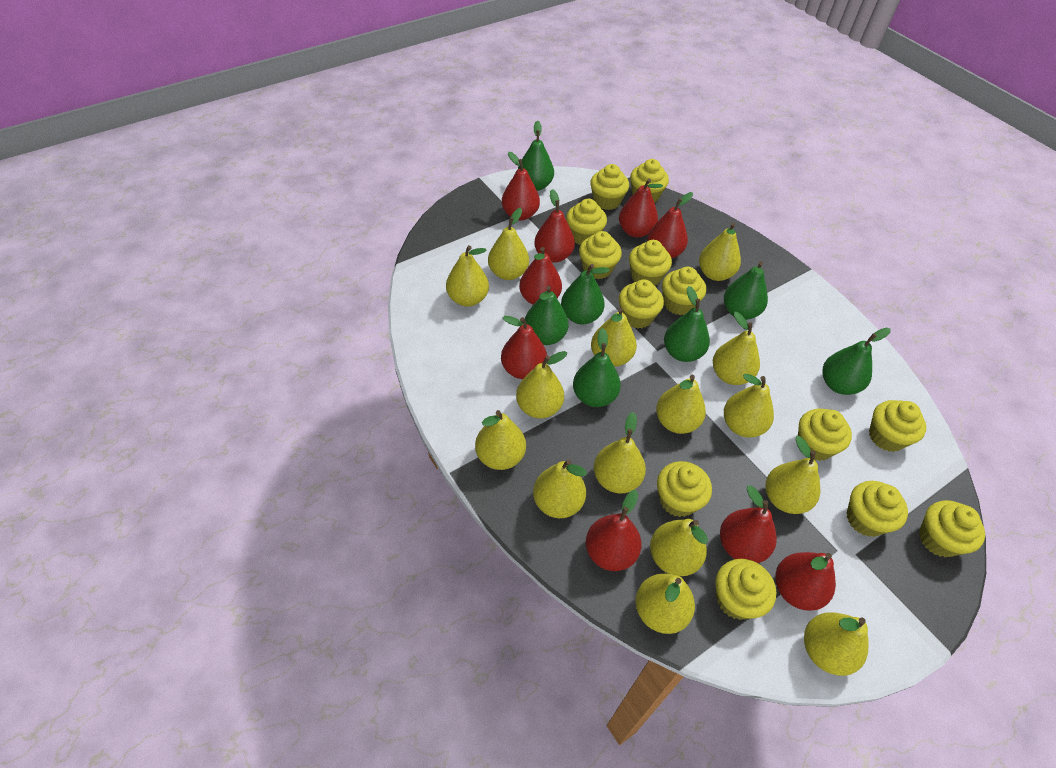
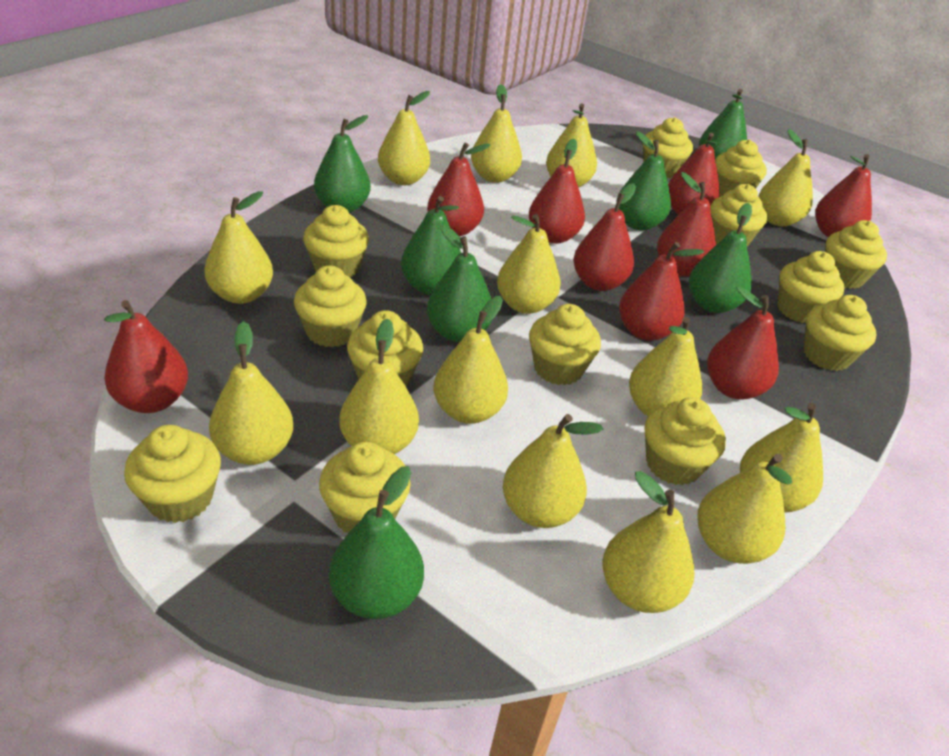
yellow pear: 15 -> 14

